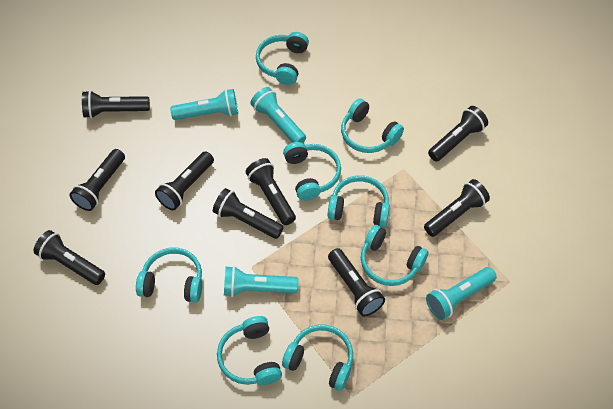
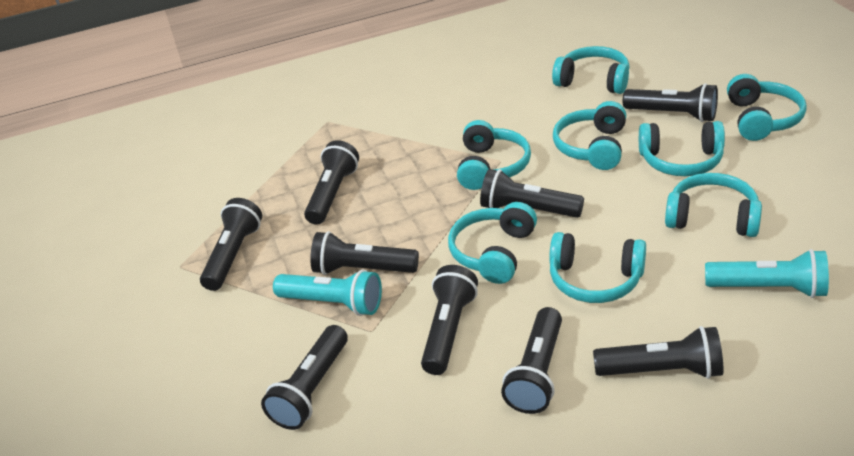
turquoise flashlight: 4 -> 2

